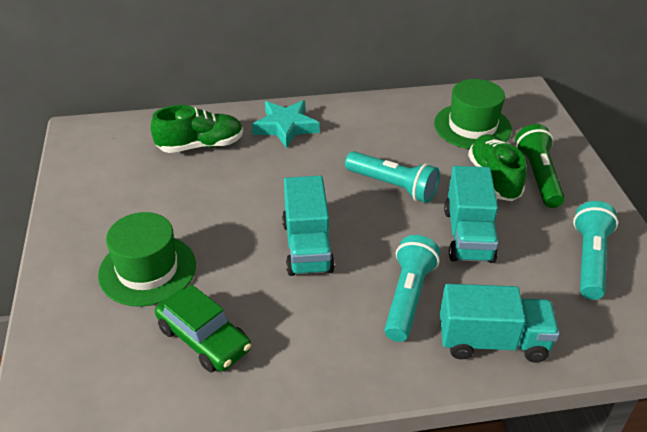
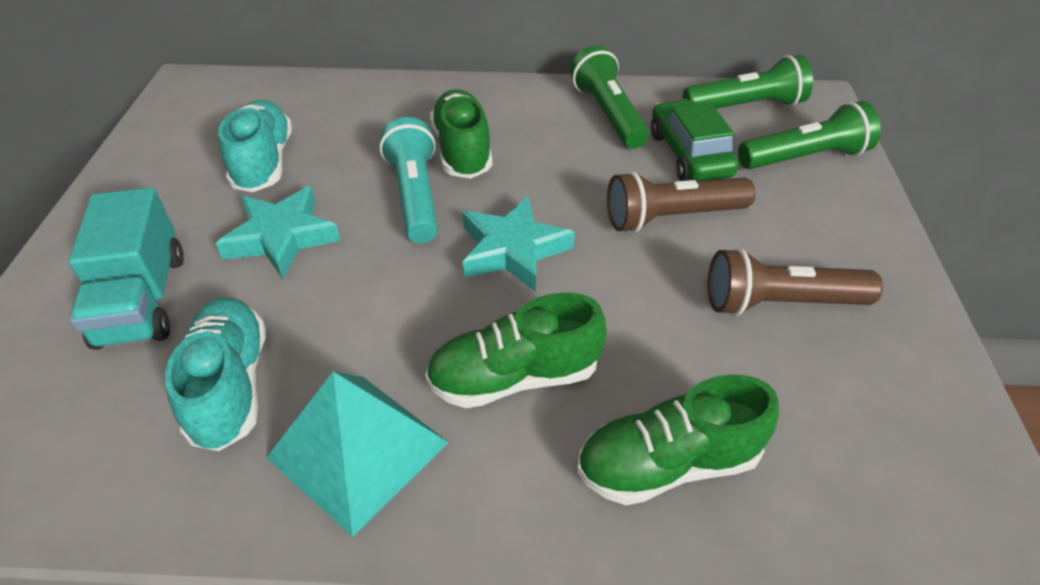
brown flashlight: 0 -> 2
green flashlight: 1 -> 3
green hat: 2 -> 0
green shoe: 2 -> 3
turquoise flashlight: 3 -> 1
turquoise pyramid: 0 -> 1
turquoise shoe: 0 -> 2
turquoise star: 1 -> 2
turquoise truck: 3 -> 1

